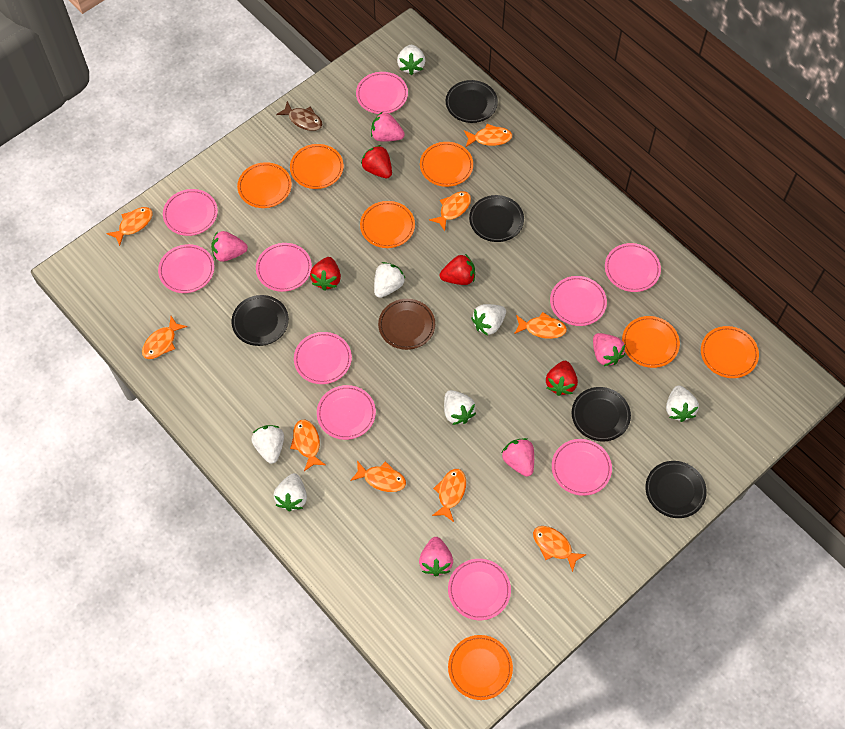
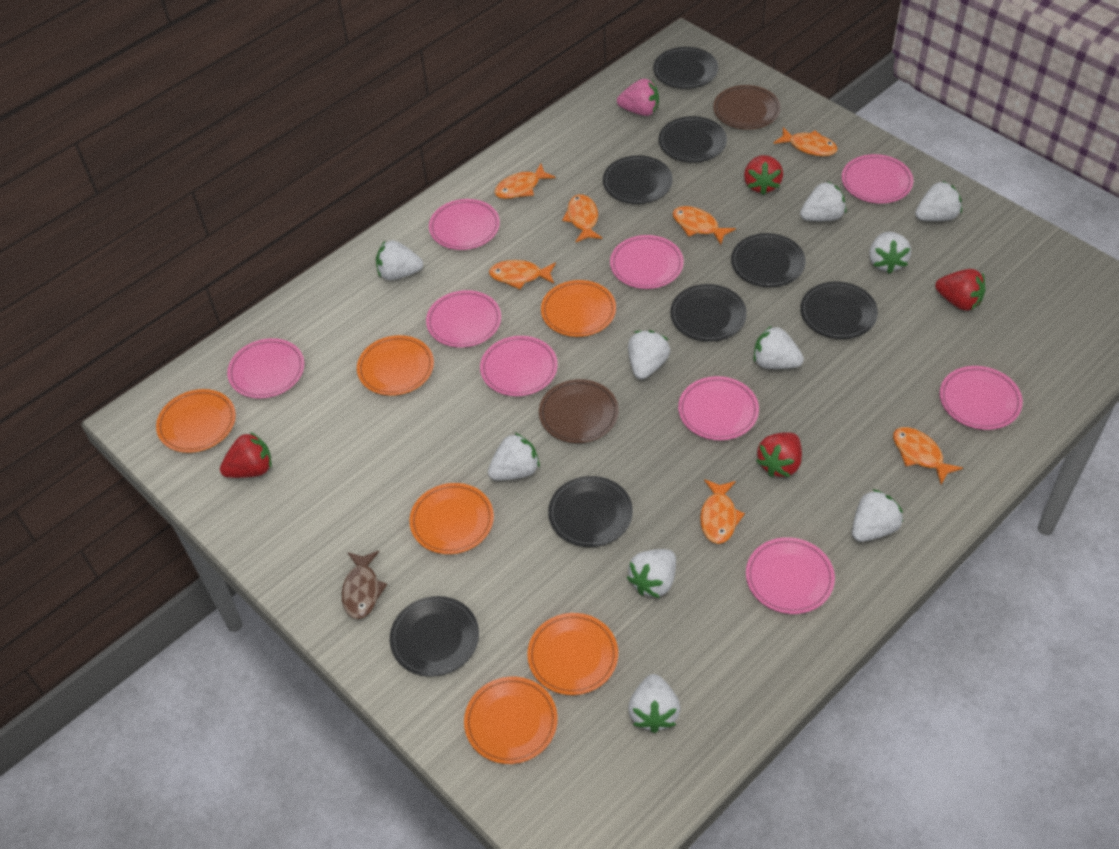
black plate: 5 -> 8
brown plate: 1 -> 2
orange fish: 9 -> 7
orange plate: 7 -> 6
pink plate: 10 -> 9
pink strawberry: 5 -> 1
white strawberry: 7 -> 10

